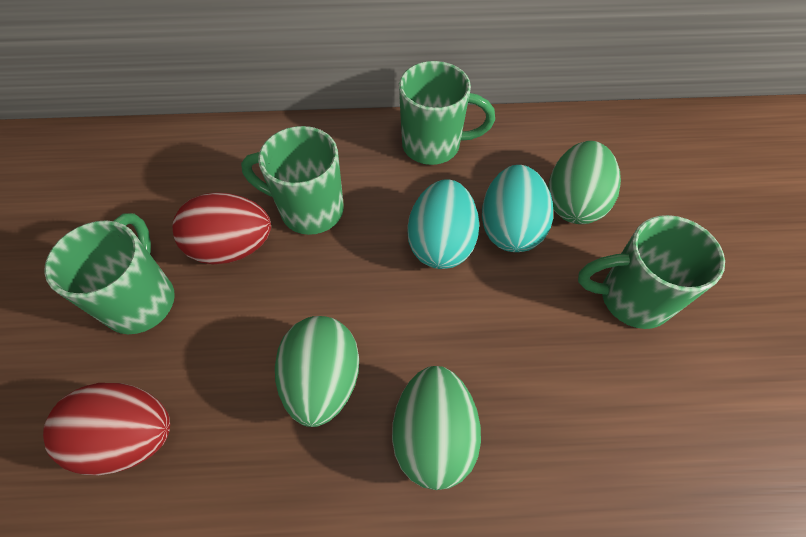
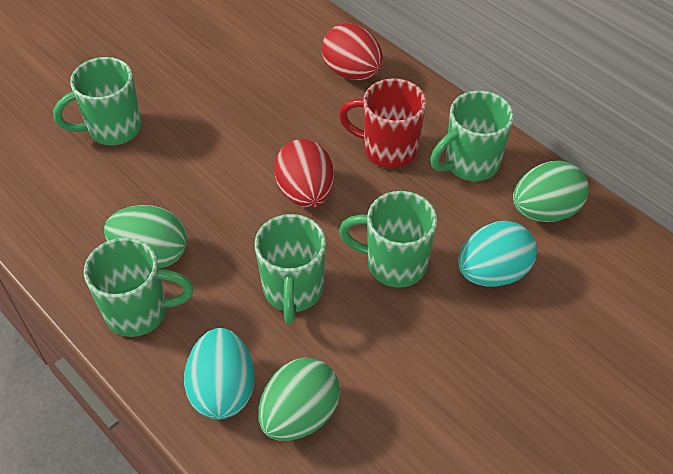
green mug: 4 -> 5
red mug: 0 -> 1

